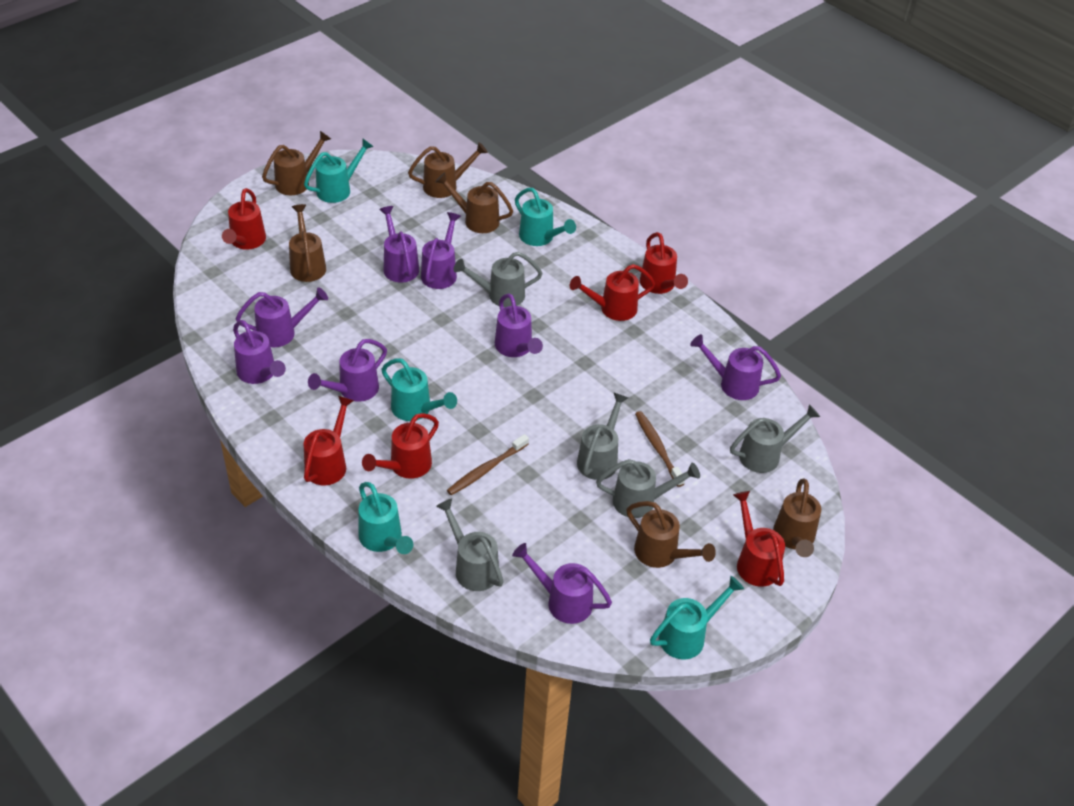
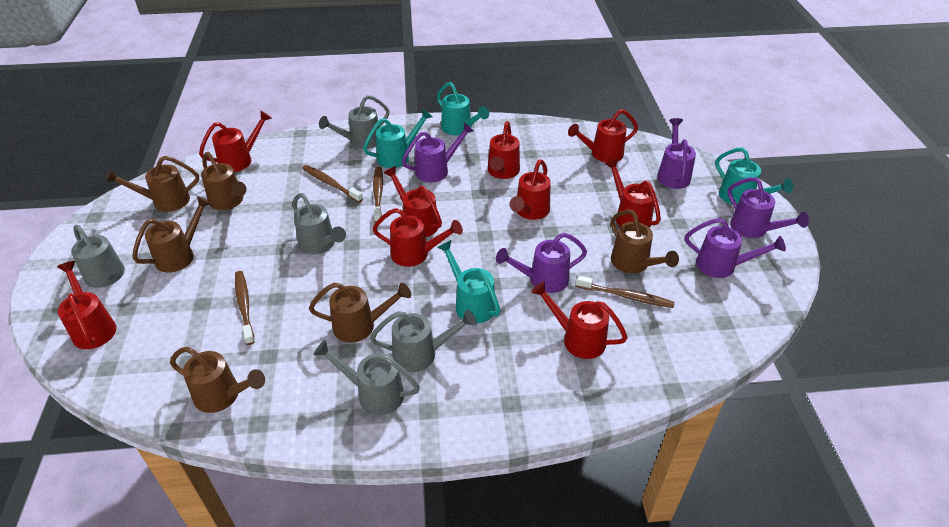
brown toothbrush: 2 -> 4
purple watering can: 8 -> 5
red watering can: 6 -> 9
turquoise watering can: 5 -> 4

